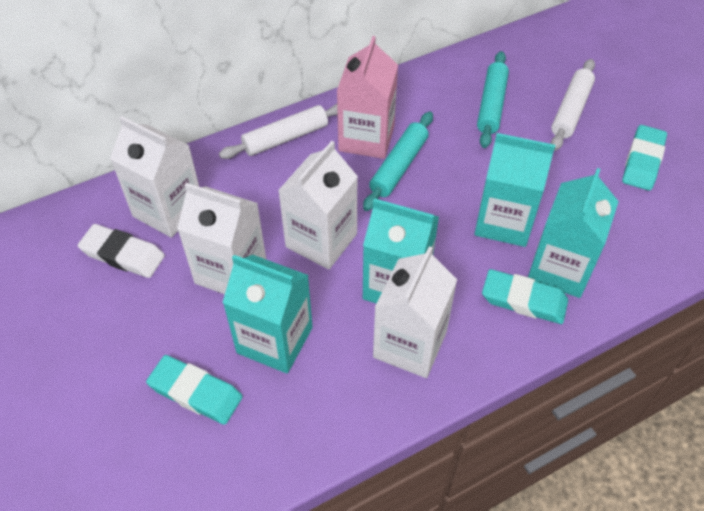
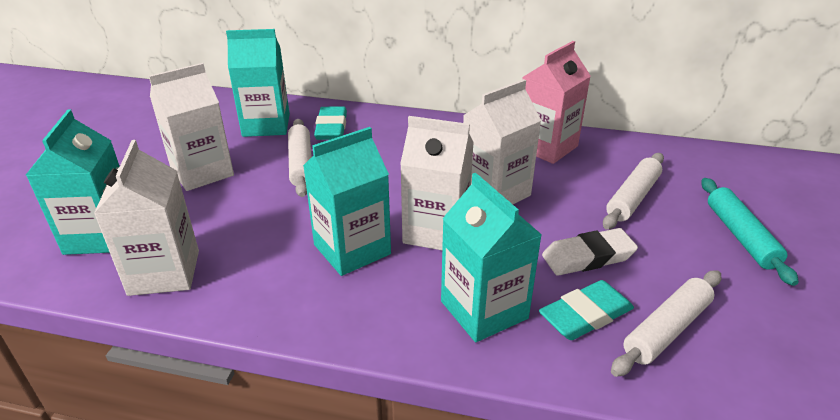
turquoise eraser: 3 -> 2
turquoise rolling pin: 2 -> 1
white rolling pin: 2 -> 3

